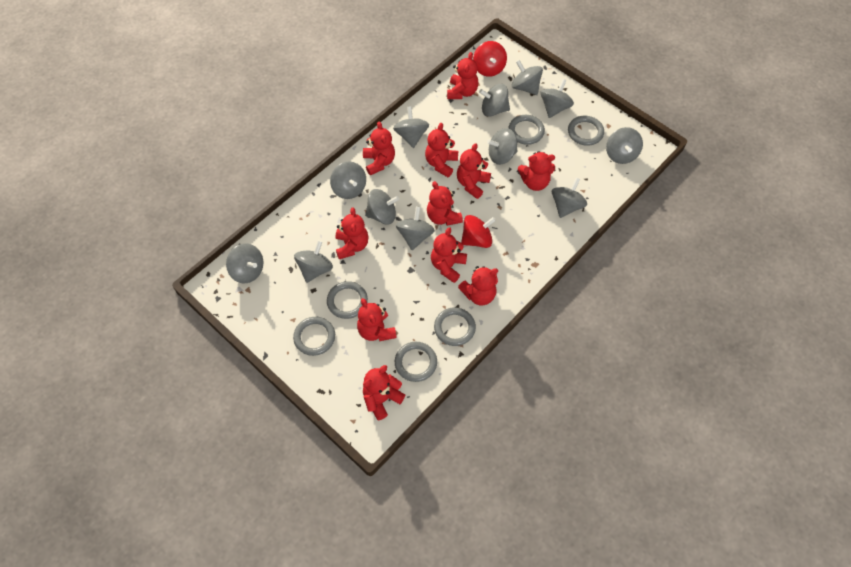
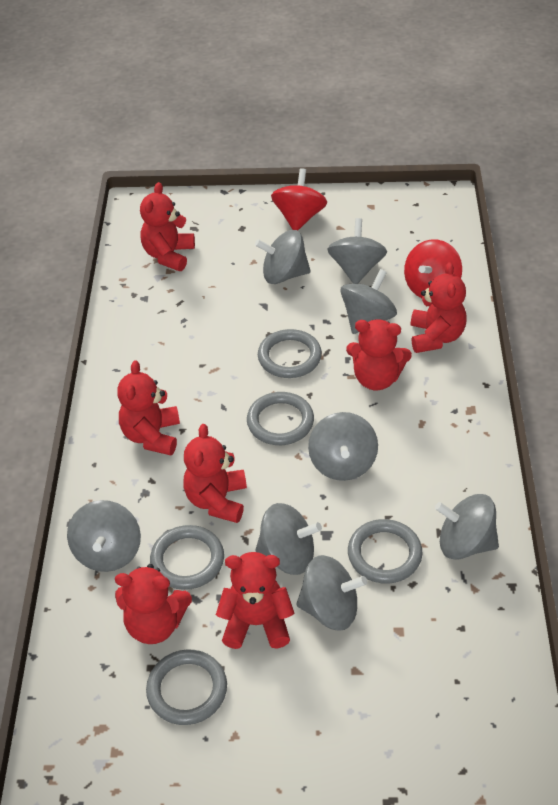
grey ring: 6 -> 5
grey spinning top: 12 -> 8
red teddy bear: 11 -> 7

